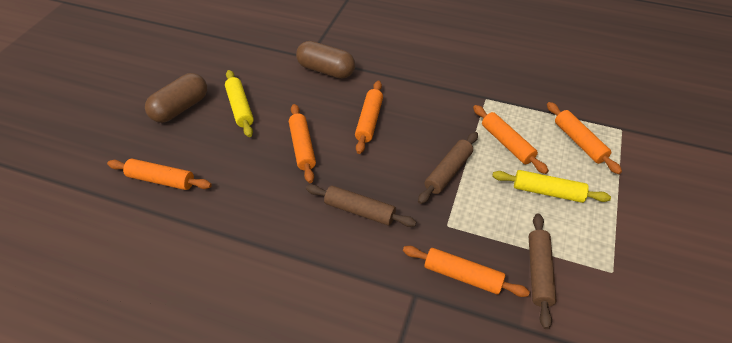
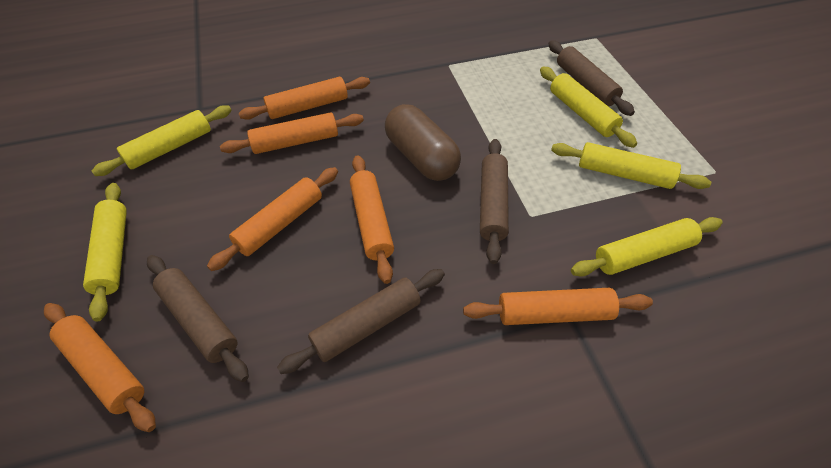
brown capsule: 2 -> 1
brown rolling pin: 3 -> 4
yellow rolling pin: 2 -> 5

